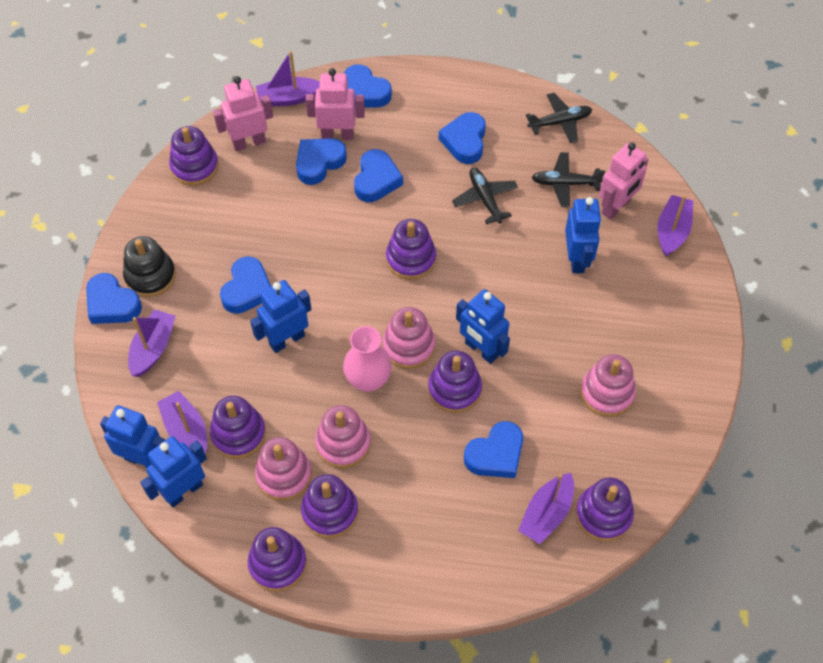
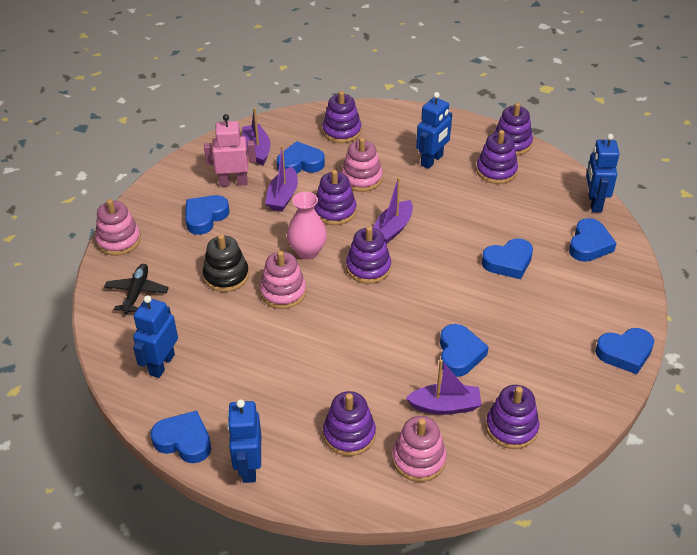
black plane: 3 -> 1
blue robot: 5 -> 4
pink robot: 3 -> 1
purple boat: 5 -> 4

